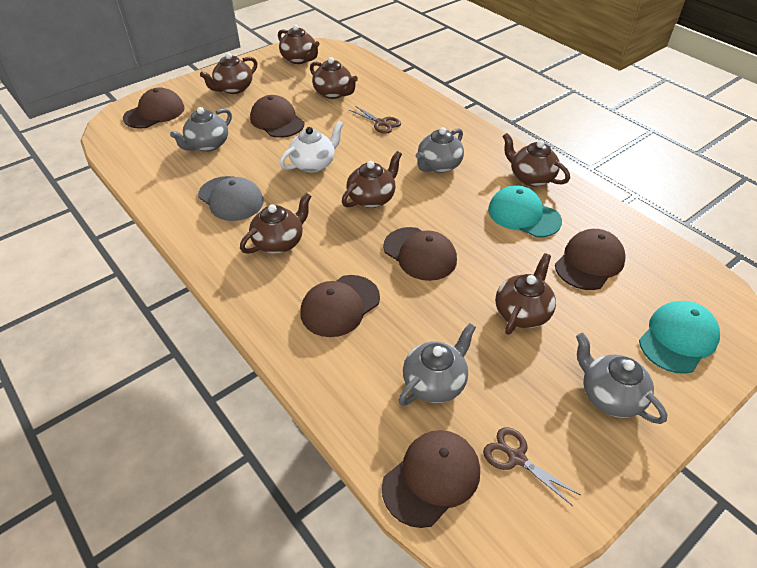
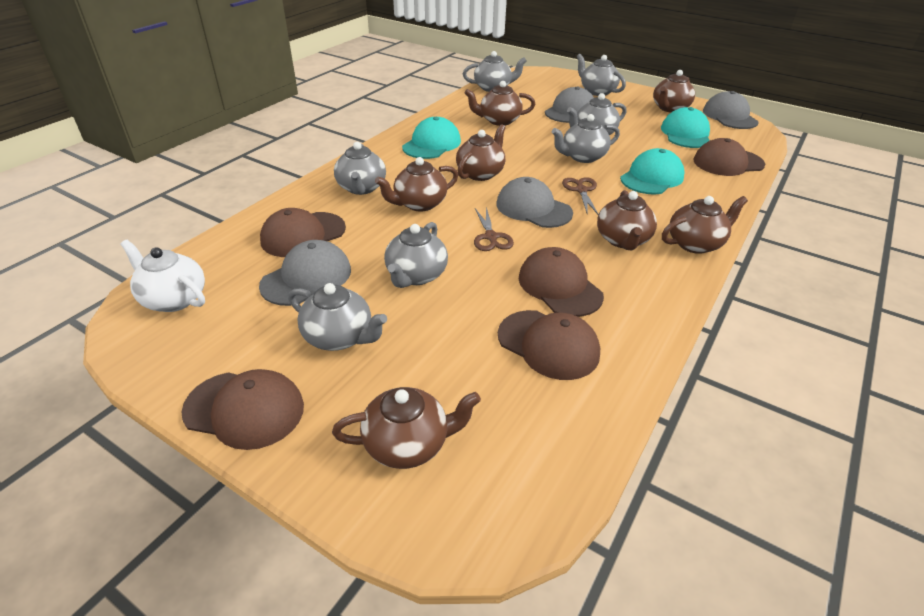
brown cap: 6 -> 5
grey cap: 1 -> 4
grey teapot: 4 -> 7
turquoise cap: 2 -> 3

